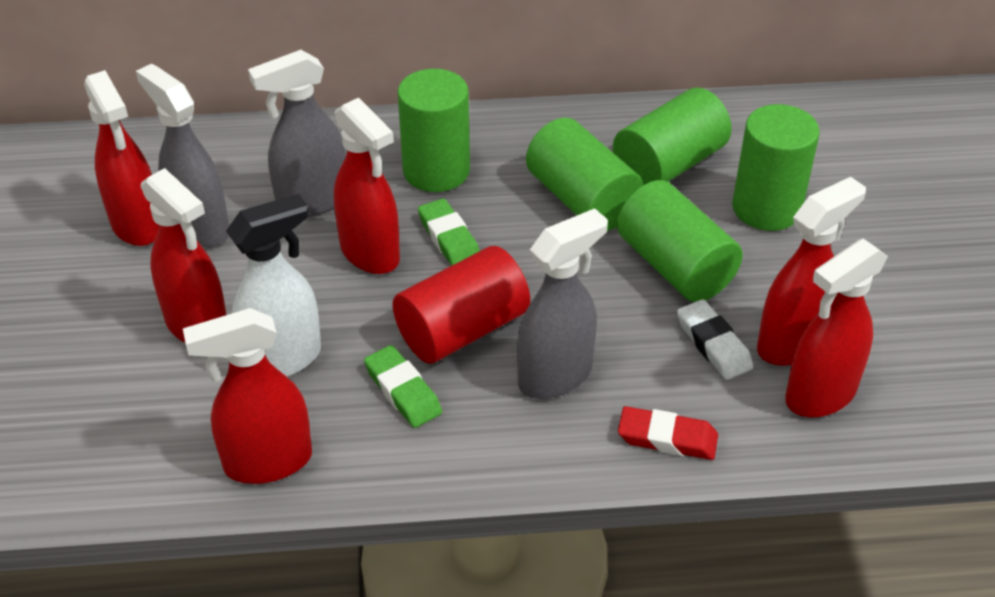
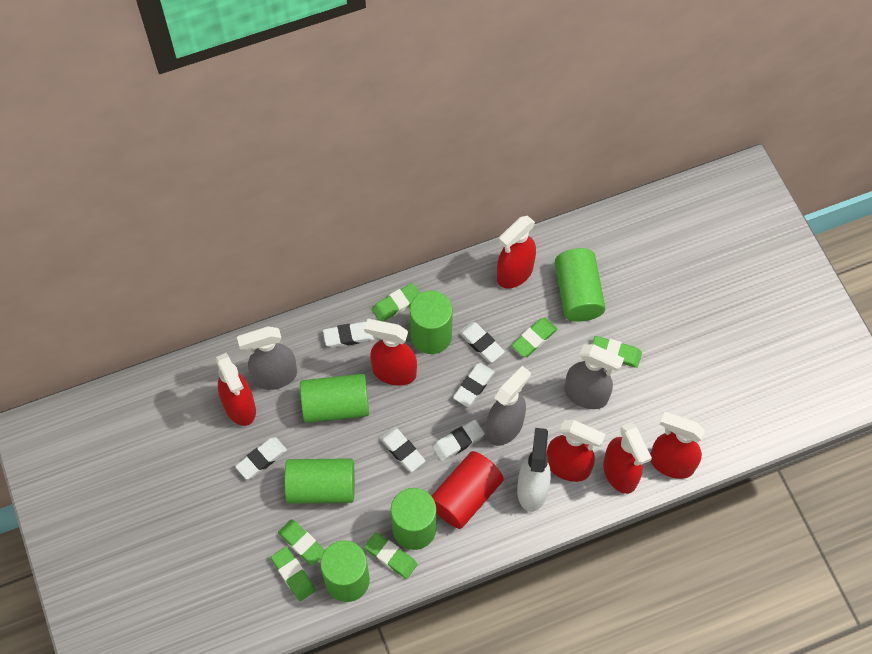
green cylinder: 5 -> 6
green eraser: 2 -> 6
red eraser: 1 -> 0
white eraser: 1 -> 6

